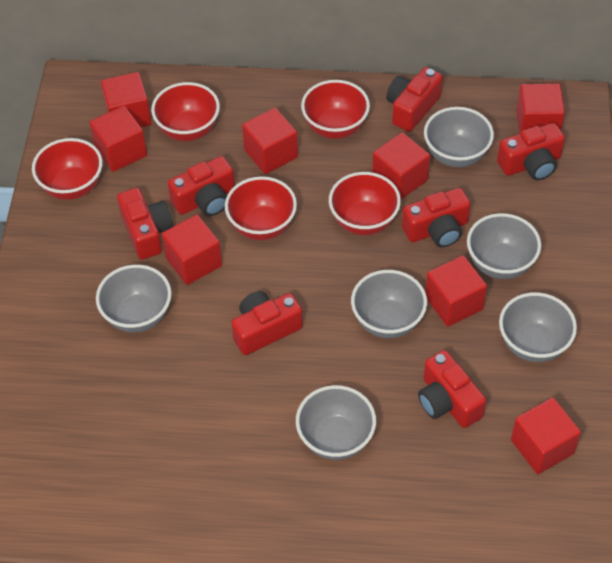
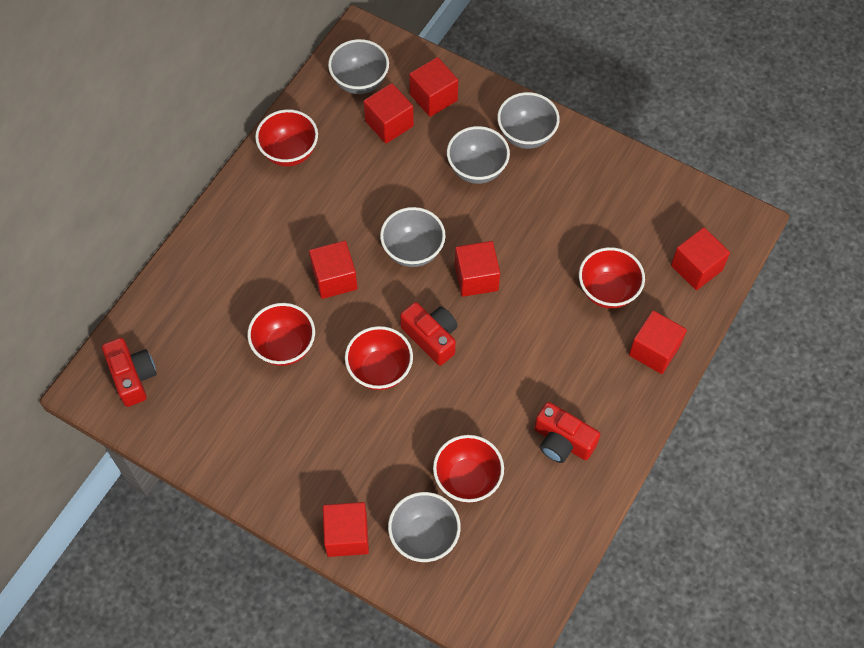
grey bowl: 6 -> 5
red camera: 7 -> 3
red cube: 8 -> 7

